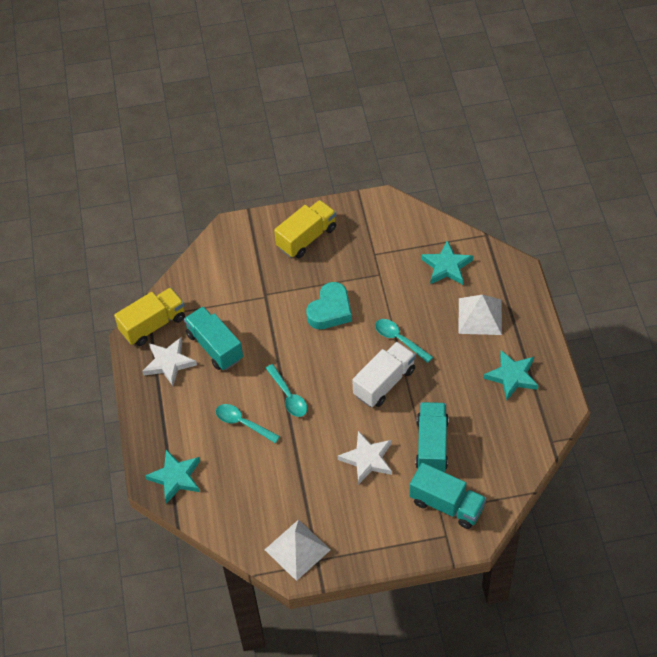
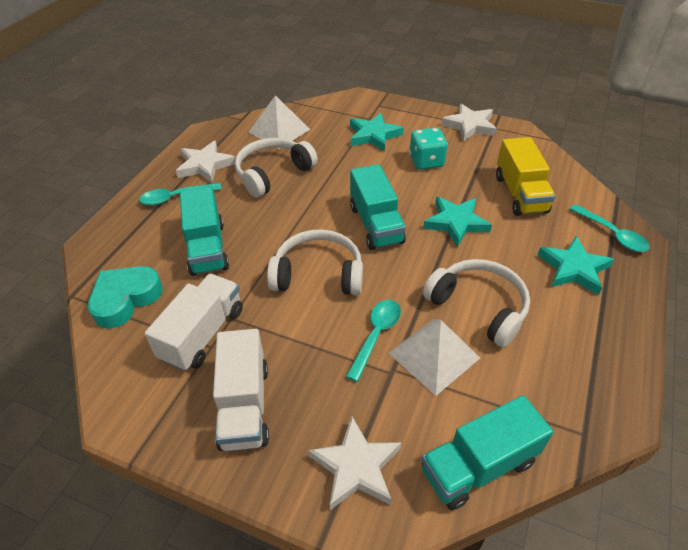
turquoise dice: 0 -> 1
white headphones: 0 -> 3
white star: 2 -> 3
white truck: 1 -> 2
yellow truck: 2 -> 1

